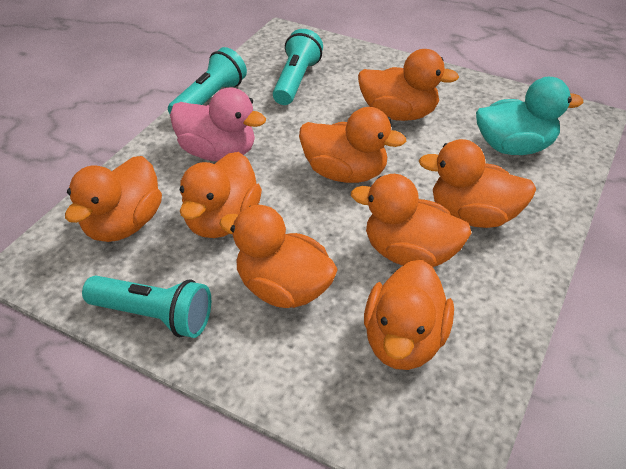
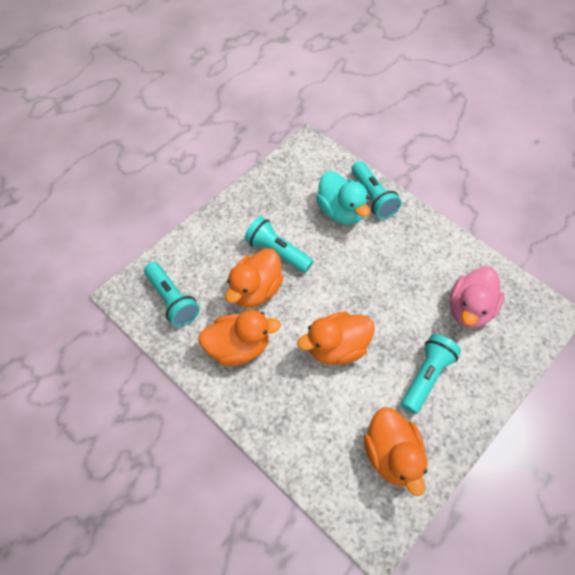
orange duck: 8 -> 4
turquoise flashlight: 3 -> 4

